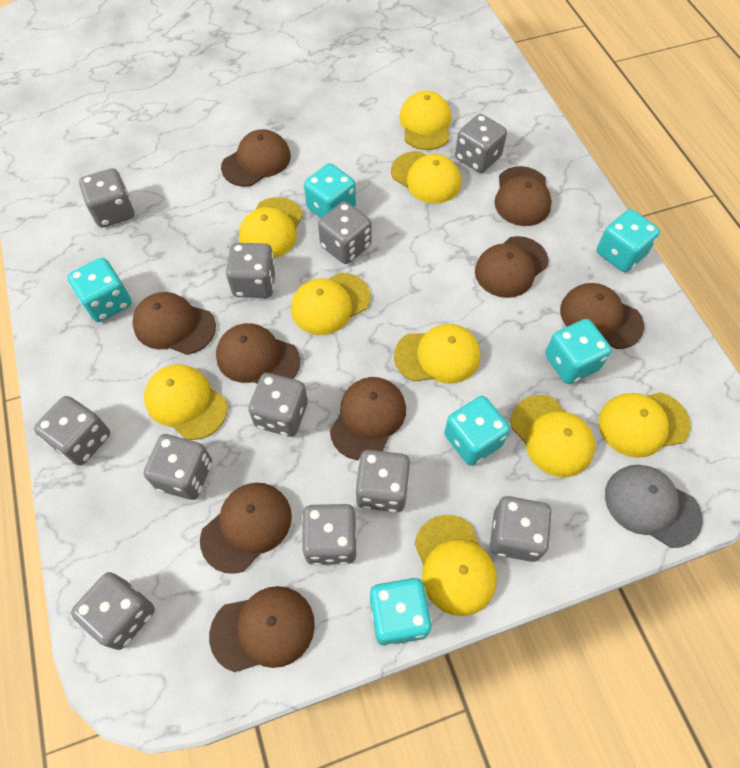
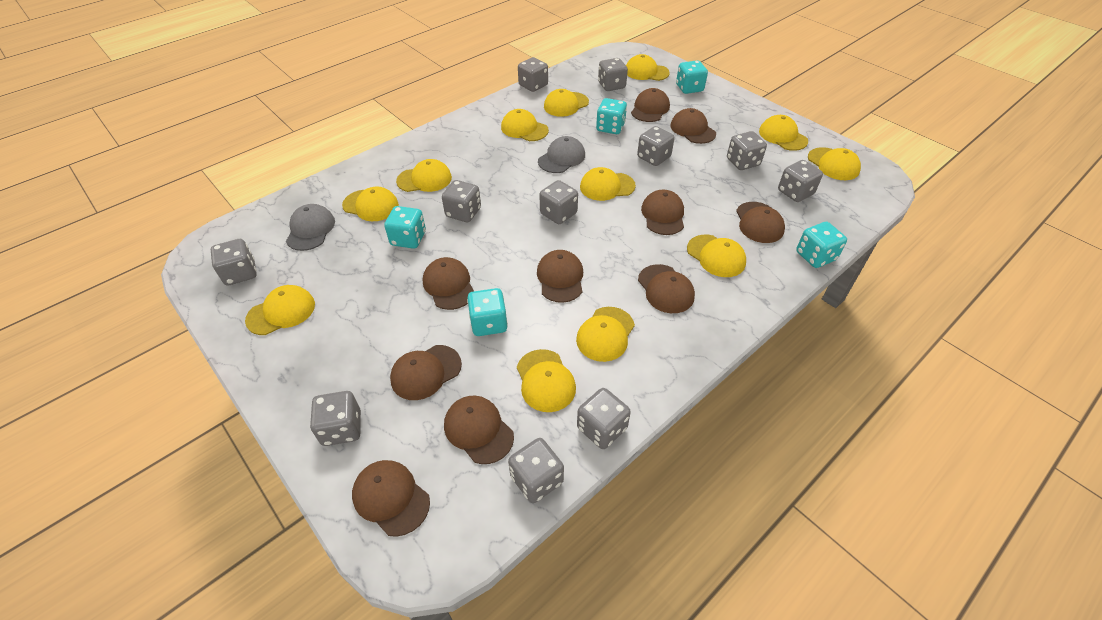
brown cap: 9 -> 10
grey cap: 1 -> 2
turquoise dice: 6 -> 5
yellow cap: 9 -> 12

